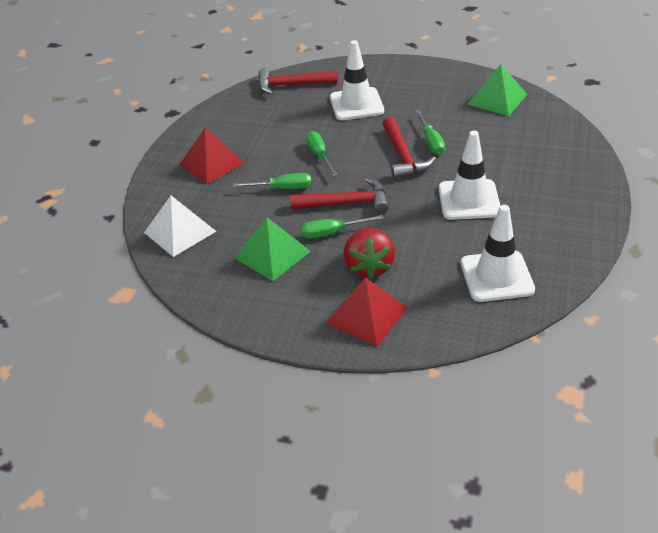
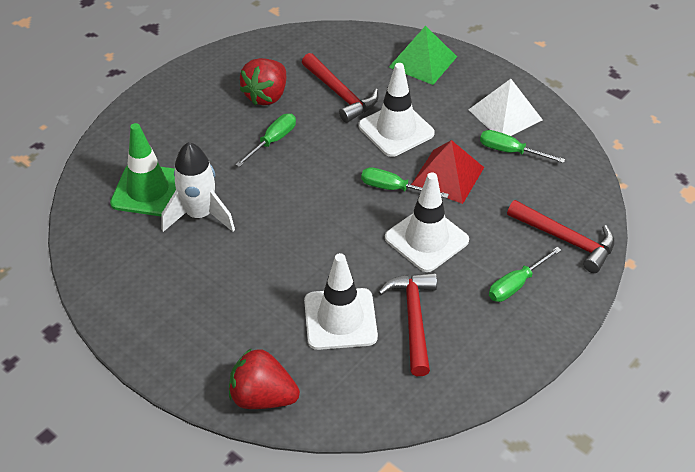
green pyramid: 2 -> 1
green traffic cone: 0 -> 1
red pyramid: 2 -> 1
red strawberry: 1 -> 2
white rocket: 0 -> 1

